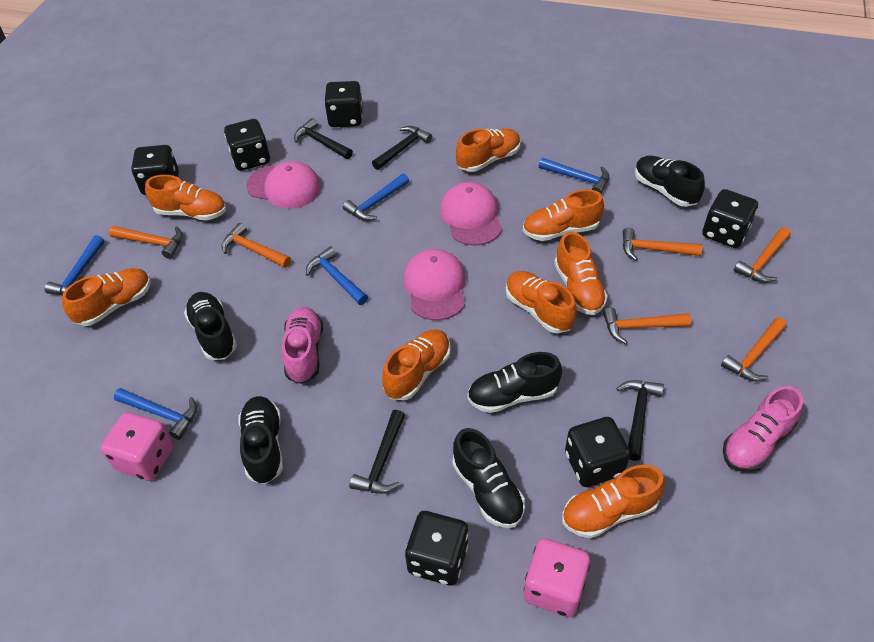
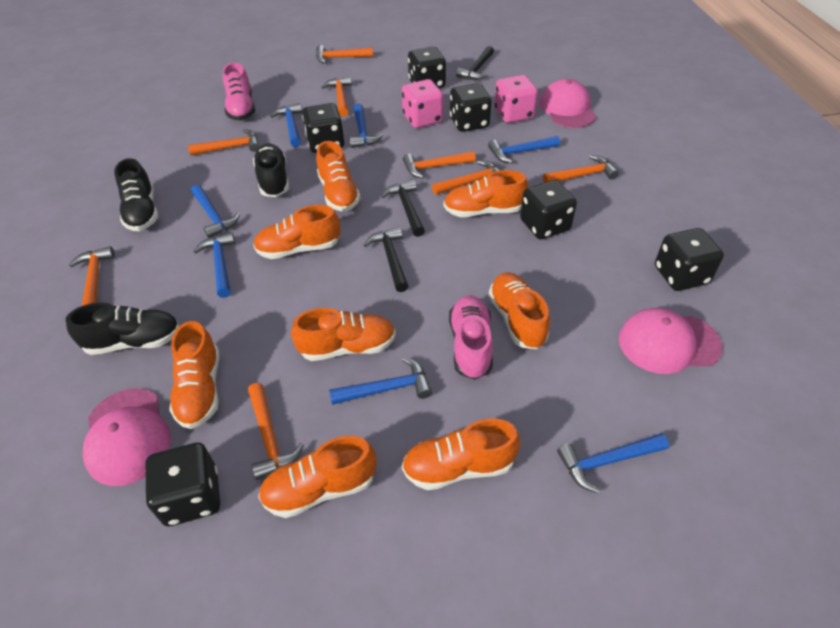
black hammer: 4 -> 3
black shoe: 5 -> 3
blue hammer: 5 -> 7
orange hammer: 6 -> 8

